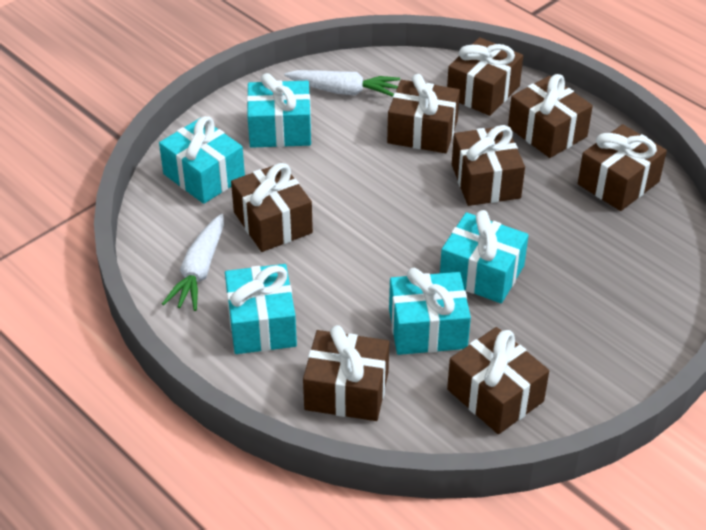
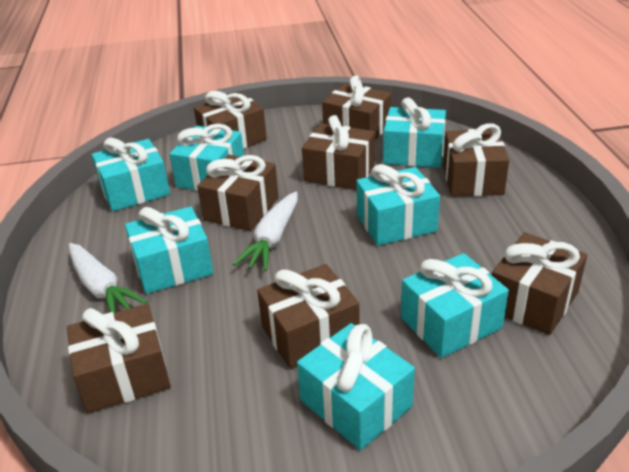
turquoise gift: 5 -> 7

